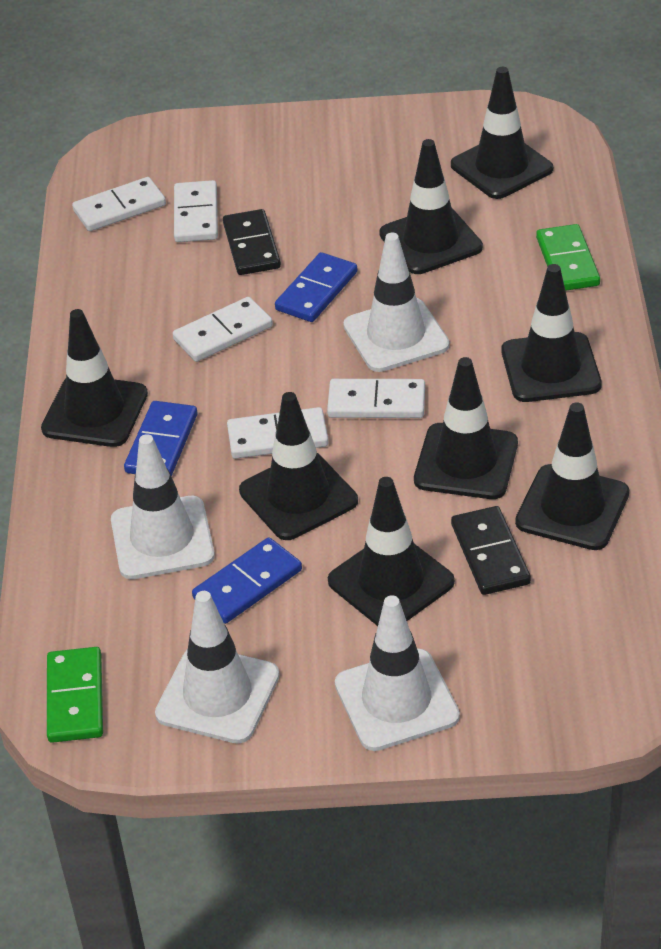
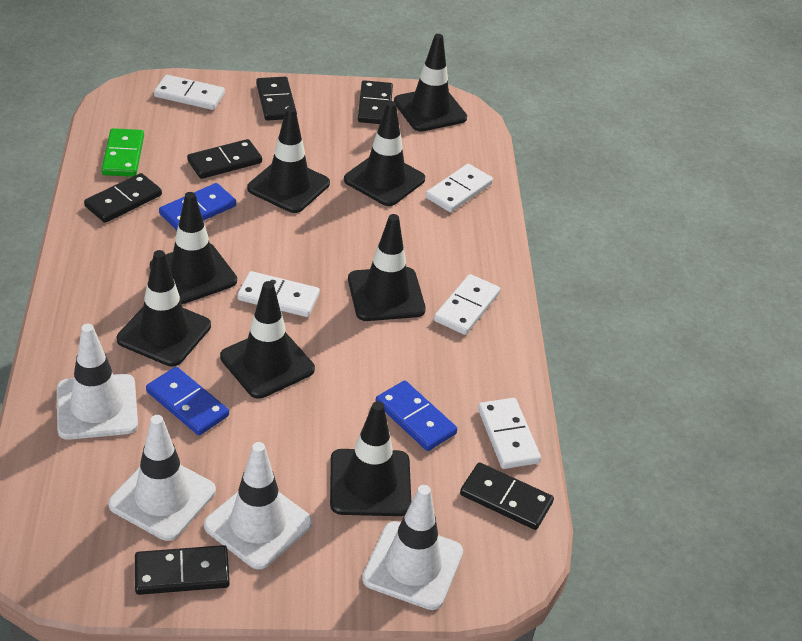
black domino: 2 -> 6
green domino: 2 -> 1

